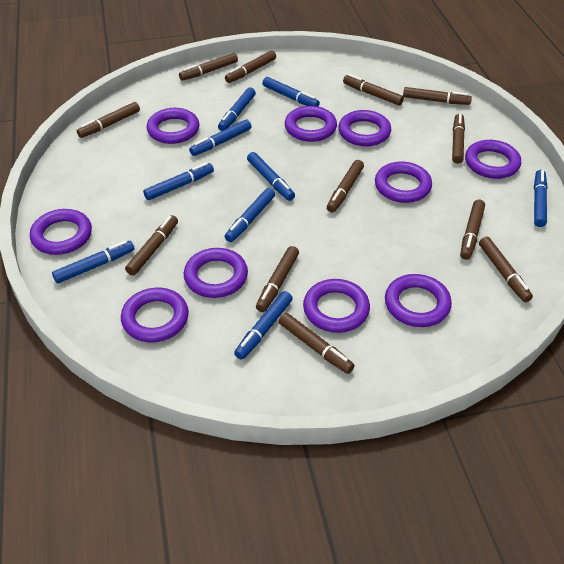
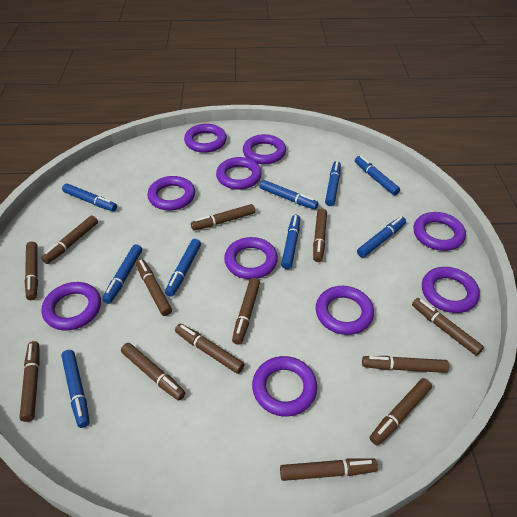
brown marker: 12 -> 13

